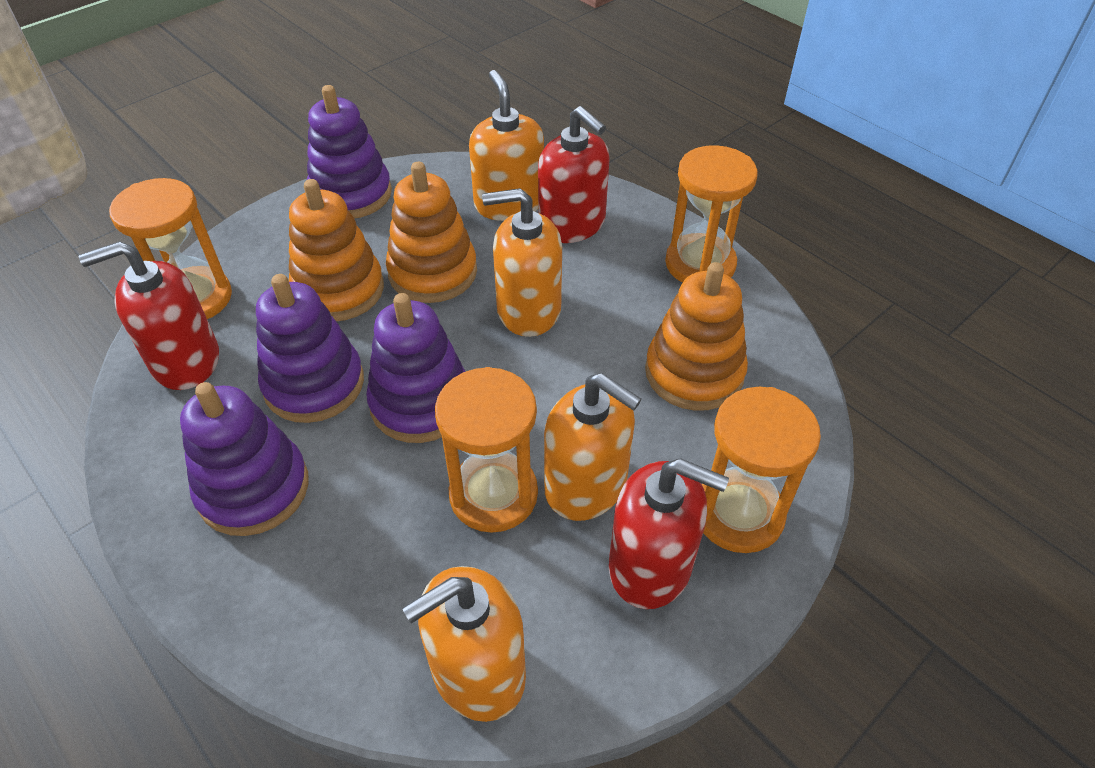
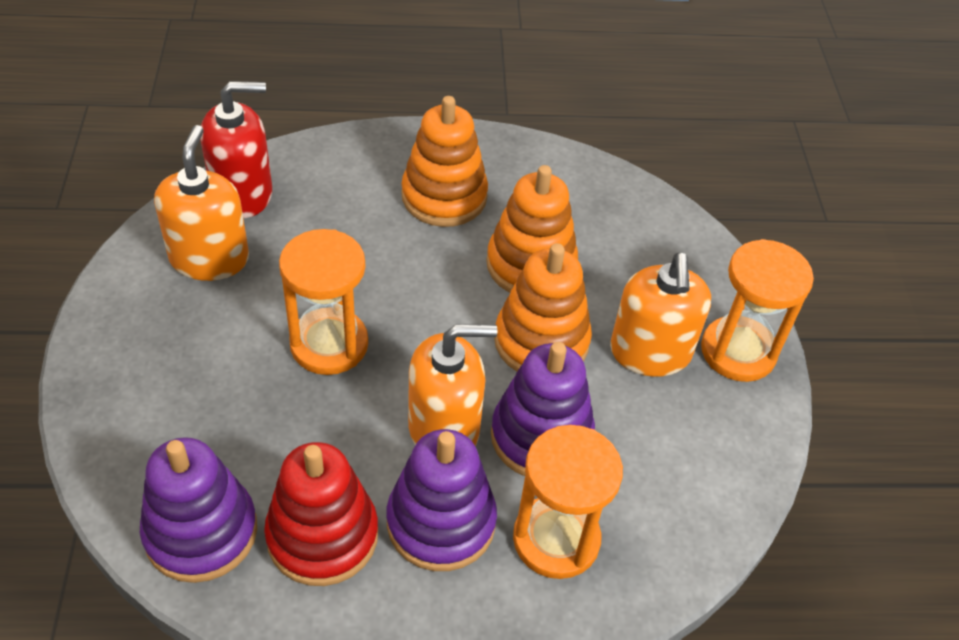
orange hourglass: 4 -> 3
orange soap dispenser: 4 -> 3
purple stacking toy: 4 -> 3
red soap dispenser: 3 -> 1
red stacking toy: 0 -> 1

